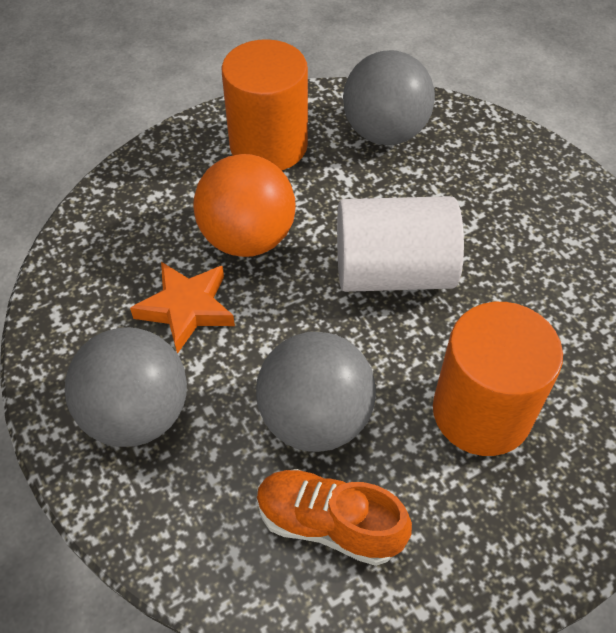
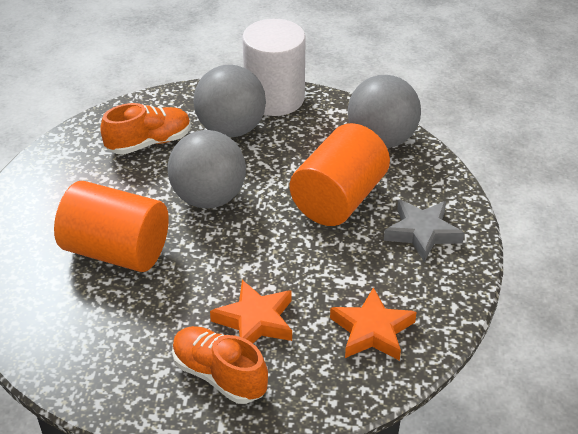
grey star: 0 -> 1
orange ball: 1 -> 0
orange shoe: 1 -> 2
orange star: 1 -> 2

